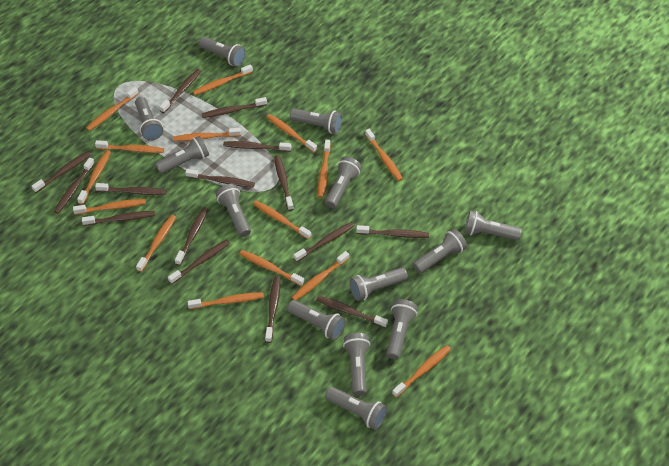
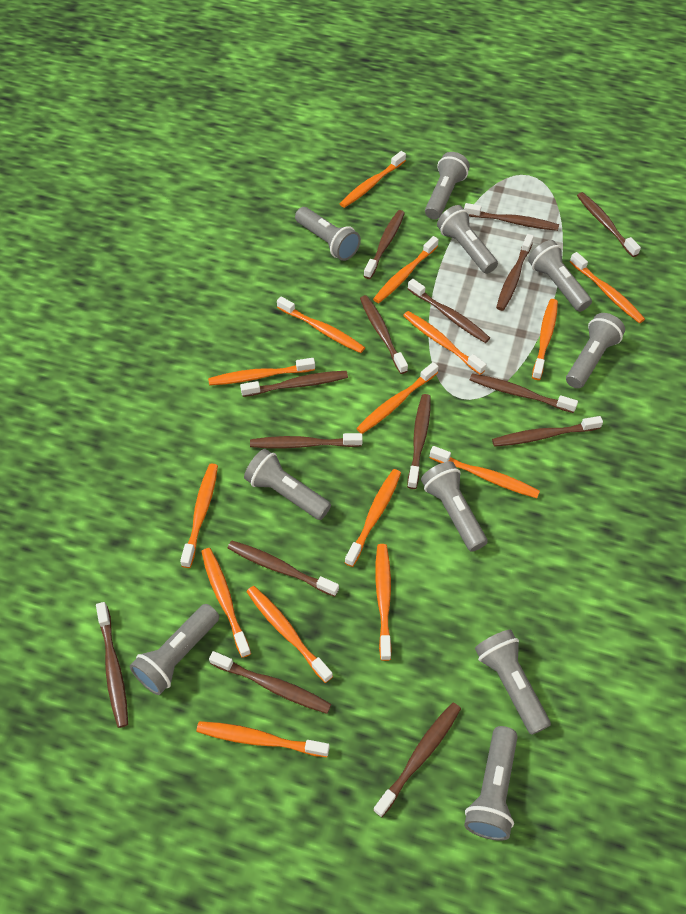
grey flashlight: 13 -> 10

